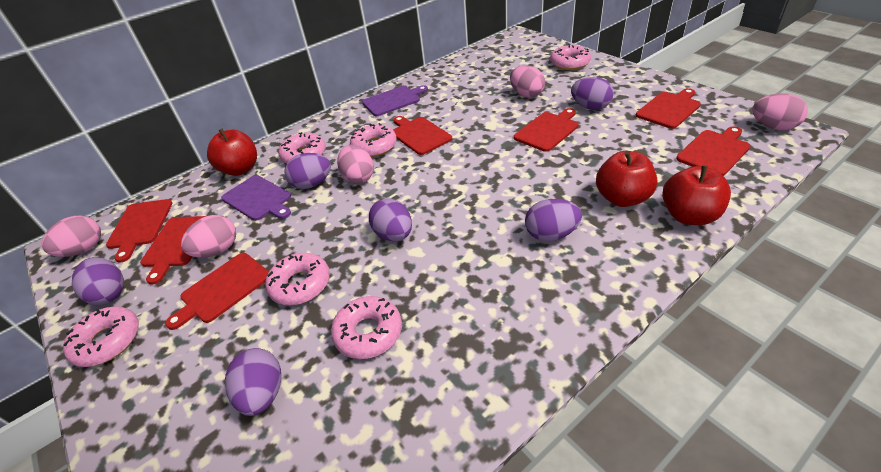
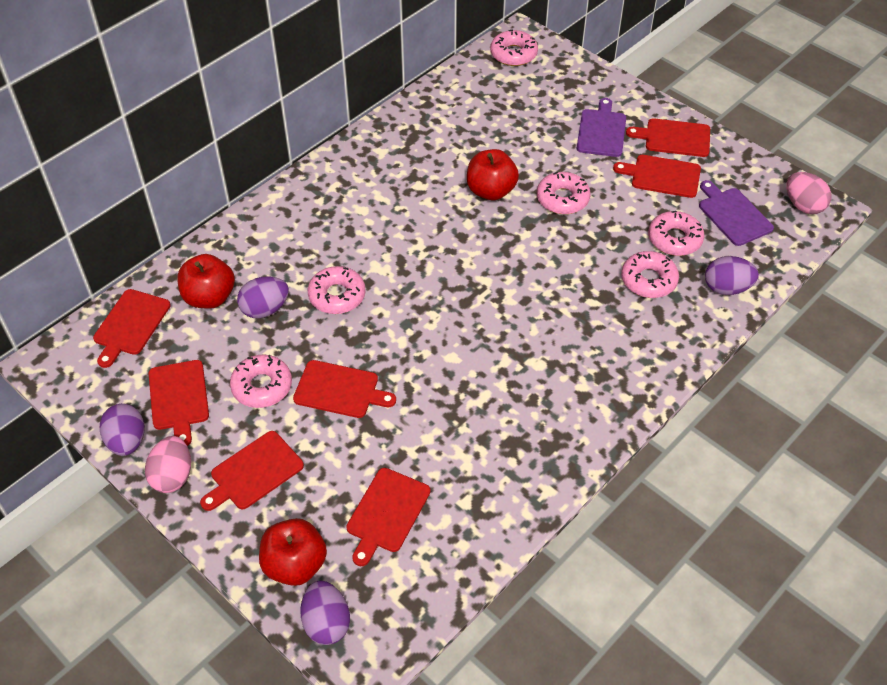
pink egg: 5 -> 2
purple egg: 6 -> 4

